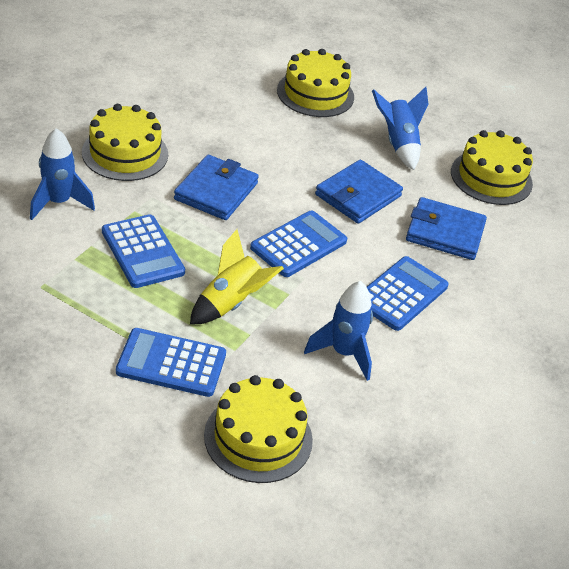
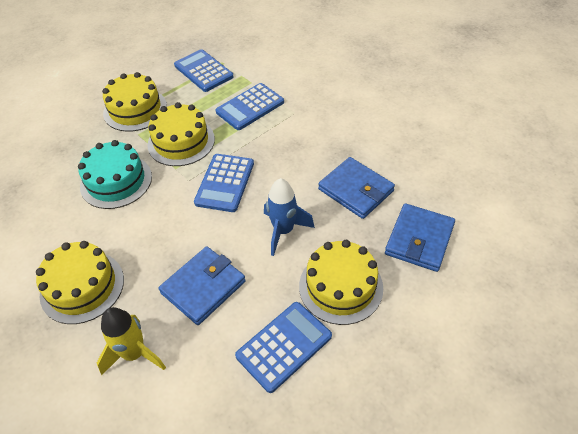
blue rocket: 3 -> 1
turquoise cake: 0 -> 1

